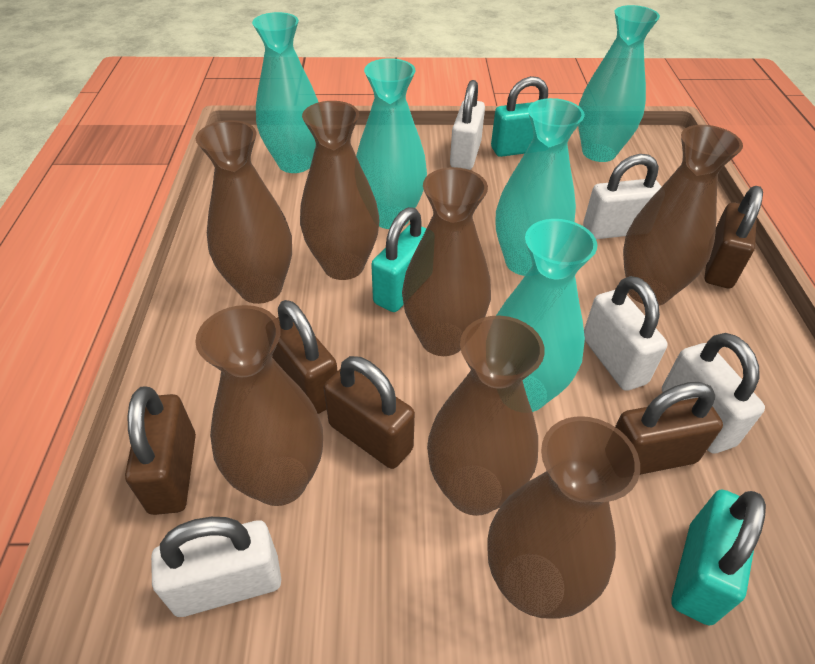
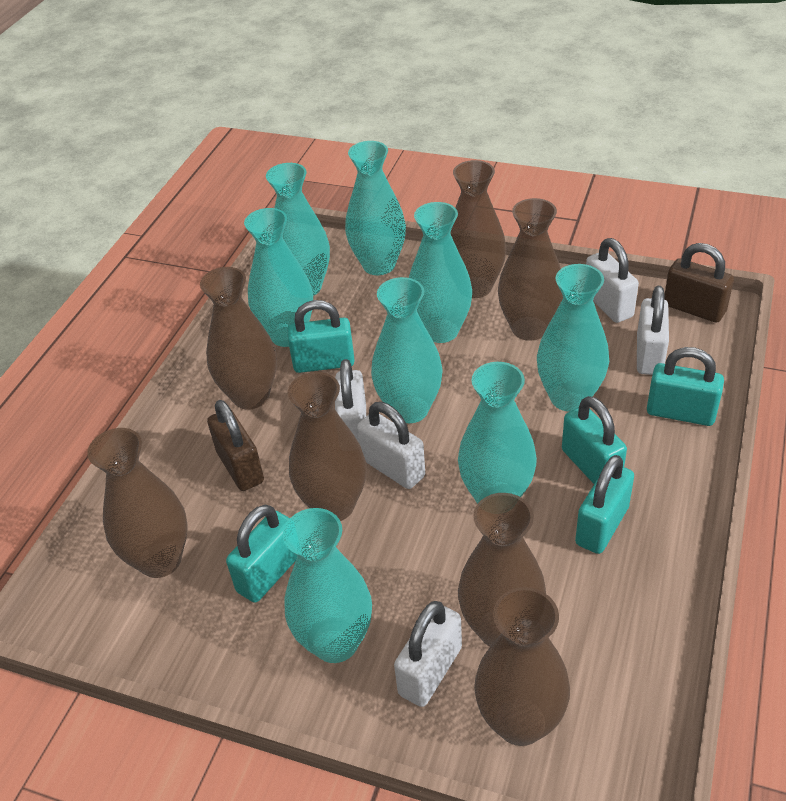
brown padlock: 5 -> 2
turquoise padlock: 3 -> 5
turquoise vase: 5 -> 8

